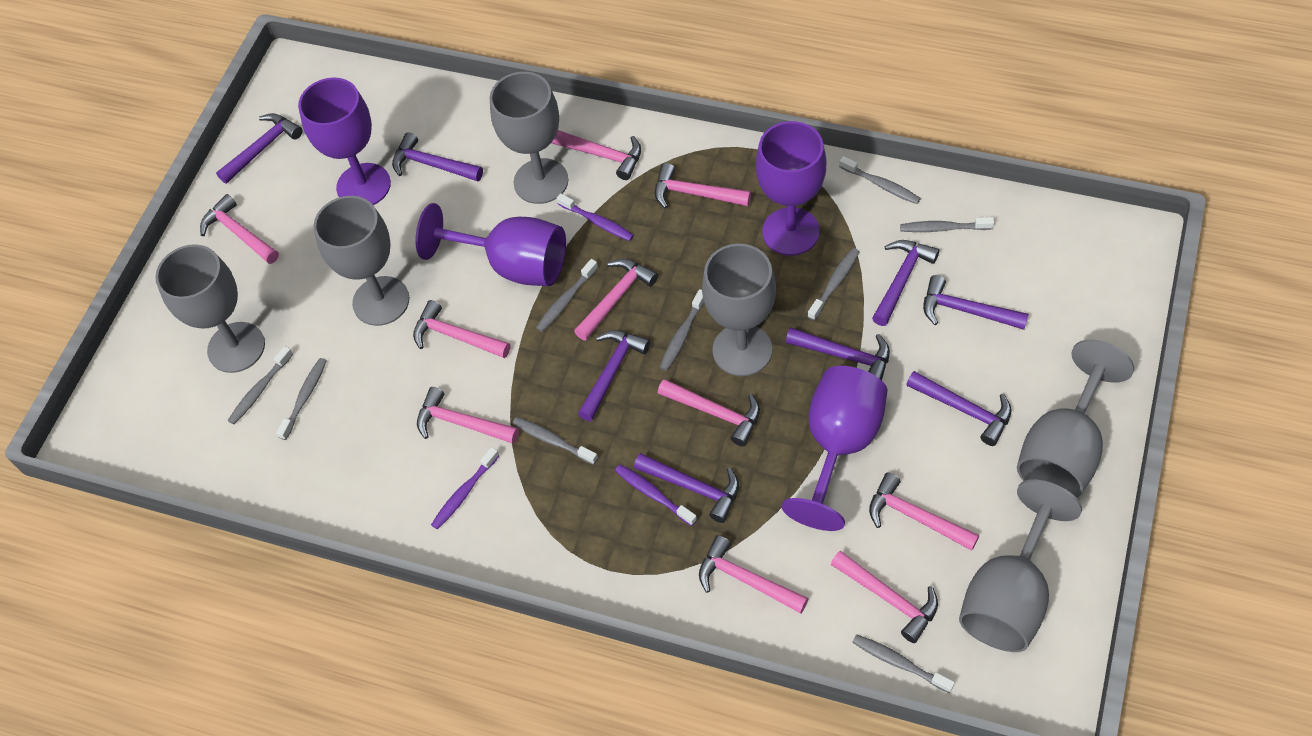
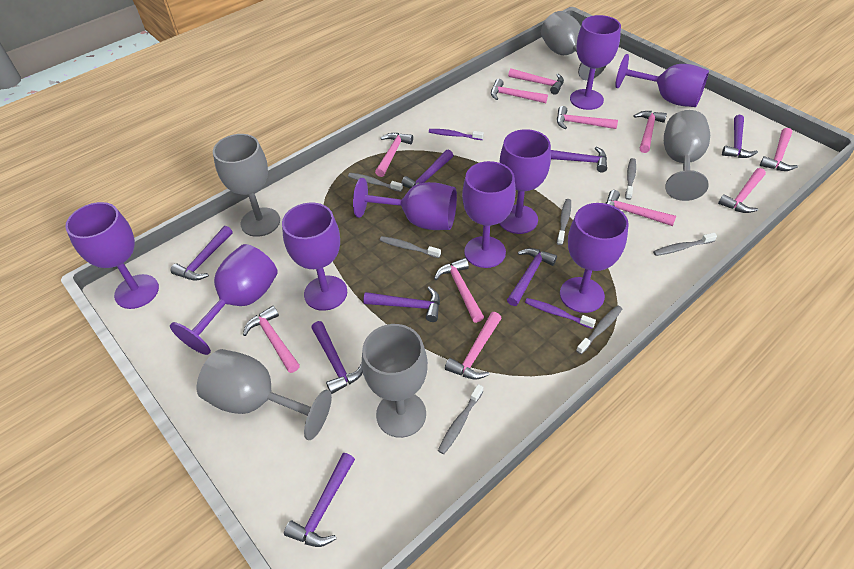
grey goblet: 6 -> 5
grey toothbrush: 9 -> 7
pink hammer: 10 -> 11
purple goblet: 4 -> 9
purple toothbrush: 3 -> 2

